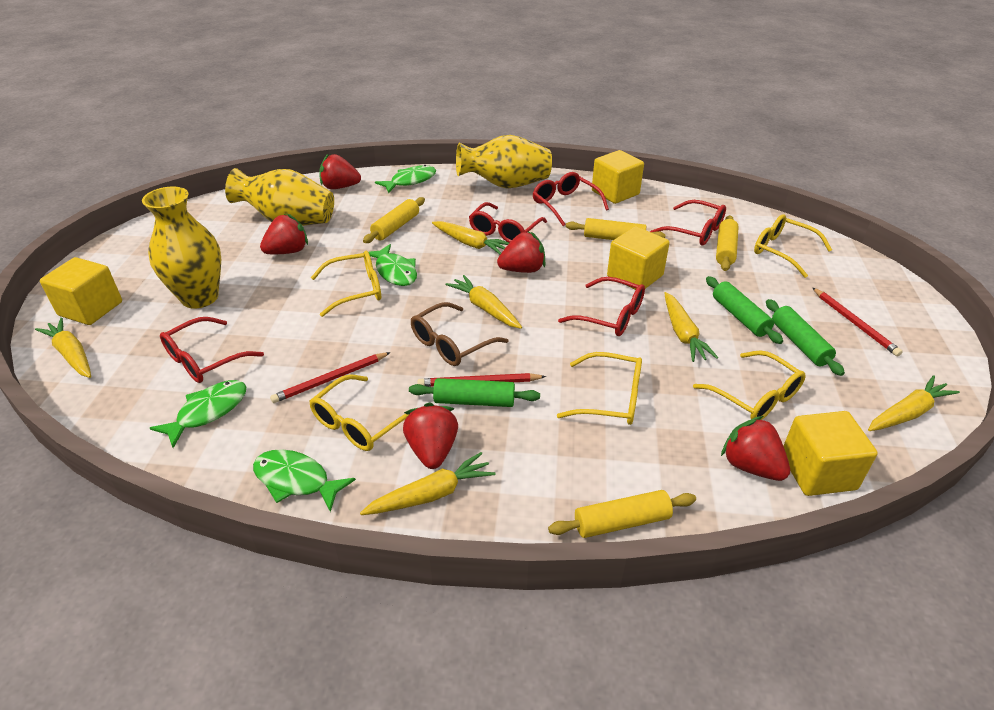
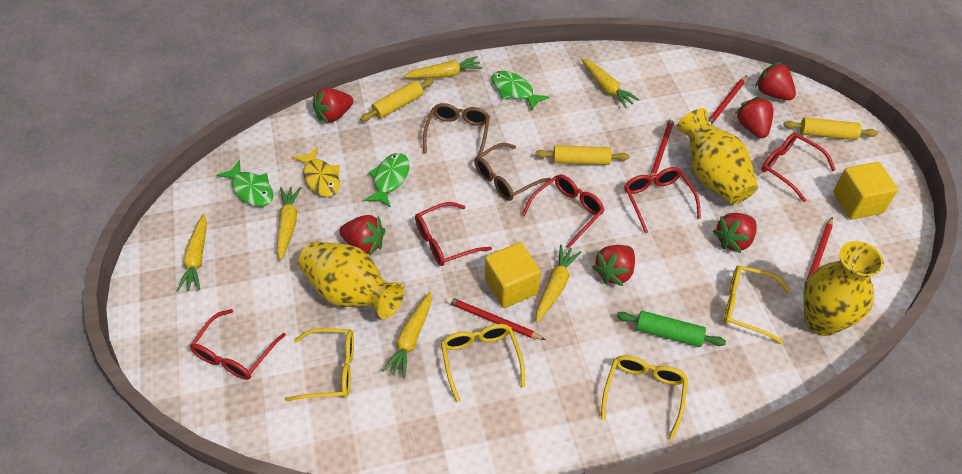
brown glasses: 1 -> 2
green fish: 4 -> 3
green rolling pin: 3 -> 1
red pencil: 3 -> 4
red strawberry: 5 -> 6
yellow cube: 4 -> 2
yellow fish: 0 -> 1
yellow glasses: 5 -> 4
yellow rolling pin: 4 -> 3

